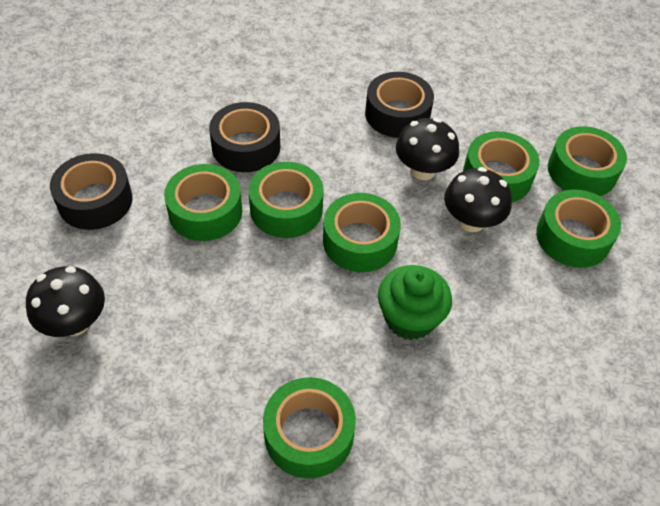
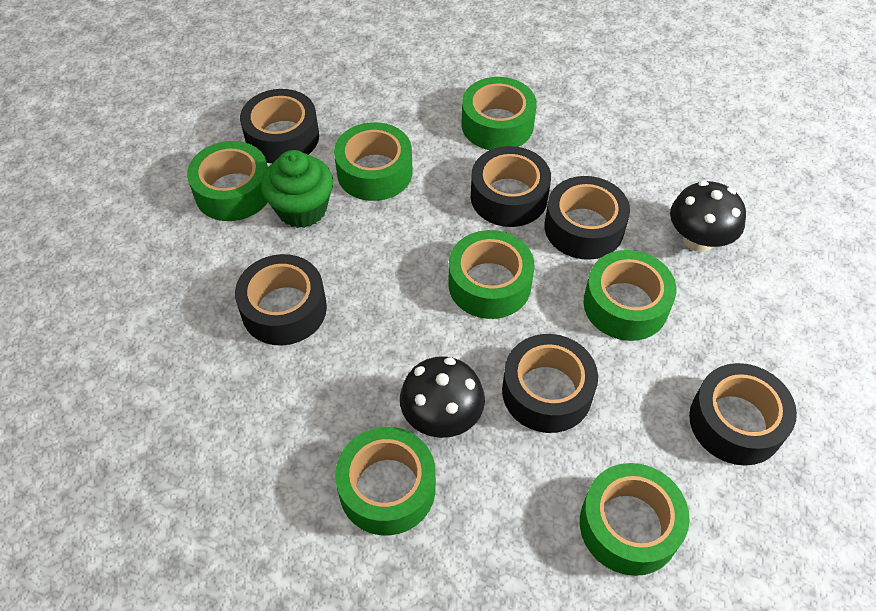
black mushroom: 3 -> 2
black tape: 3 -> 6

